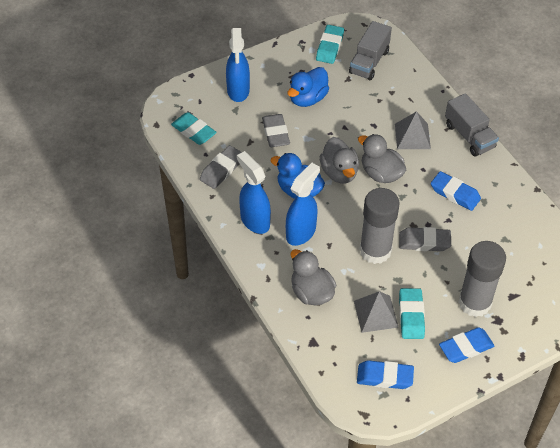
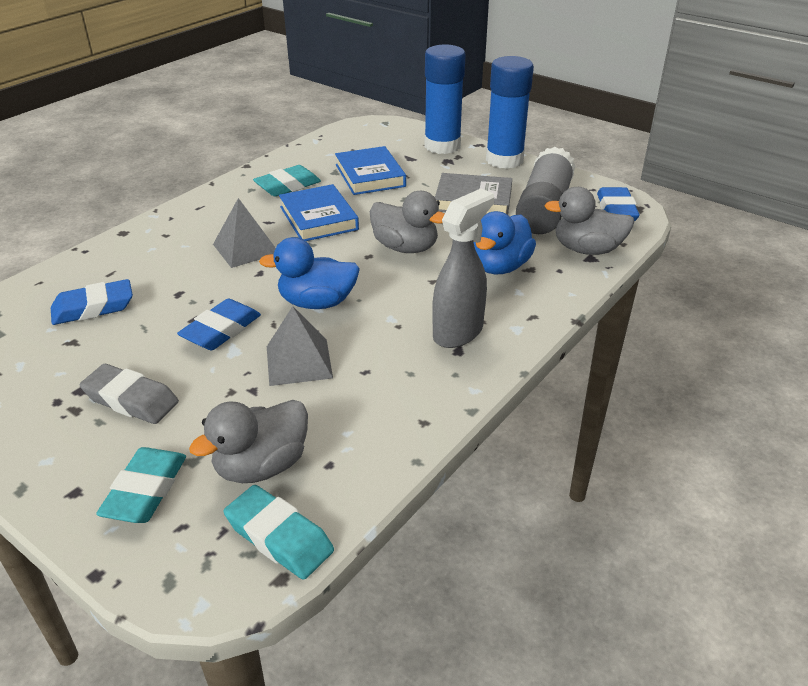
blue book: 0 -> 2
blue glue stick: 0 -> 2
blue spray bottle: 3 -> 0
grey book: 0 -> 1
grey eraser: 3 -> 1
grey glue stick: 2 -> 1
grey spray bottle: 0 -> 1
grey truck: 2 -> 0

